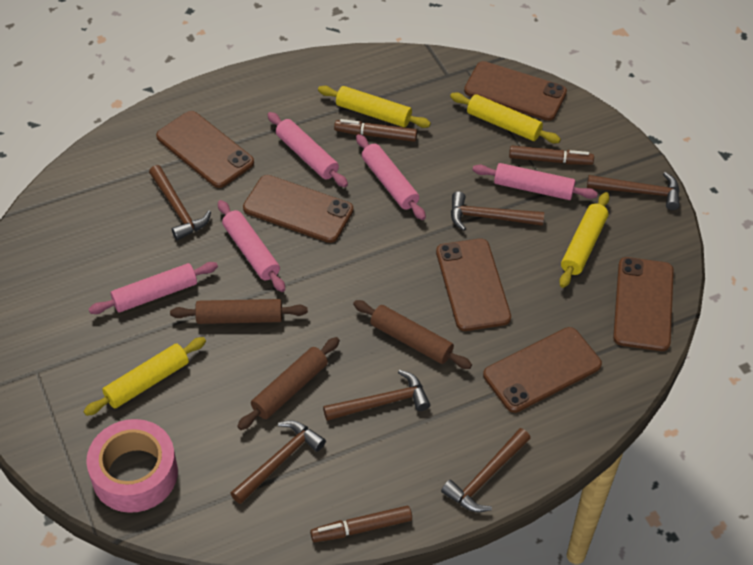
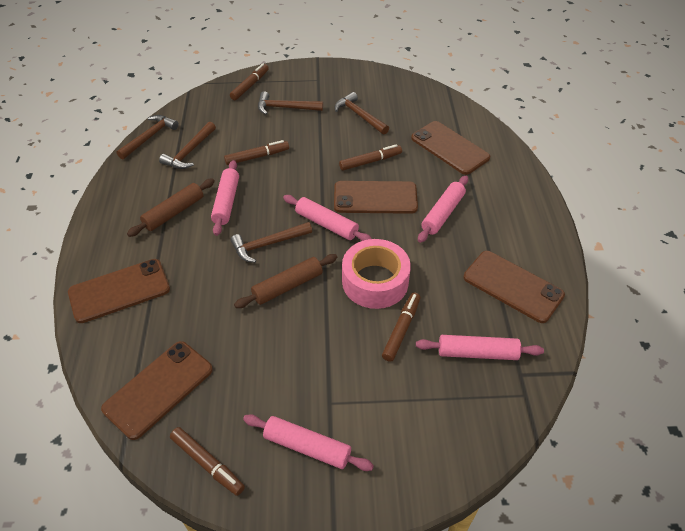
brown hammer: 6 -> 5
brown marker: 3 -> 5
brown phone: 6 -> 5
brown rolling pin: 3 -> 2
yellow rolling pin: 4 -> 0

